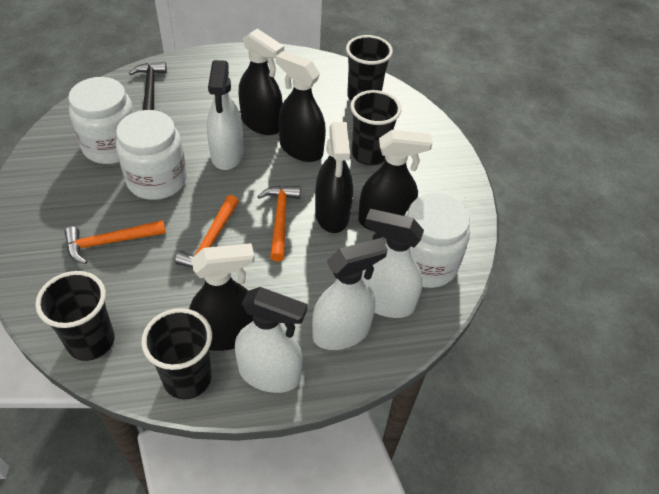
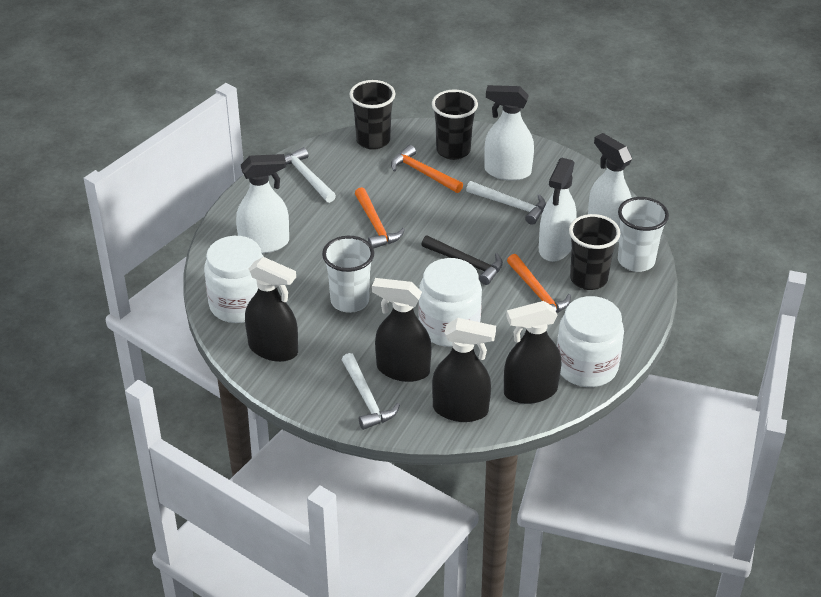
black cup: 4 -> 3
black spray bottle: 5 -> 4
white cup: 0 -> 2
white hammer: 0 -> 3

